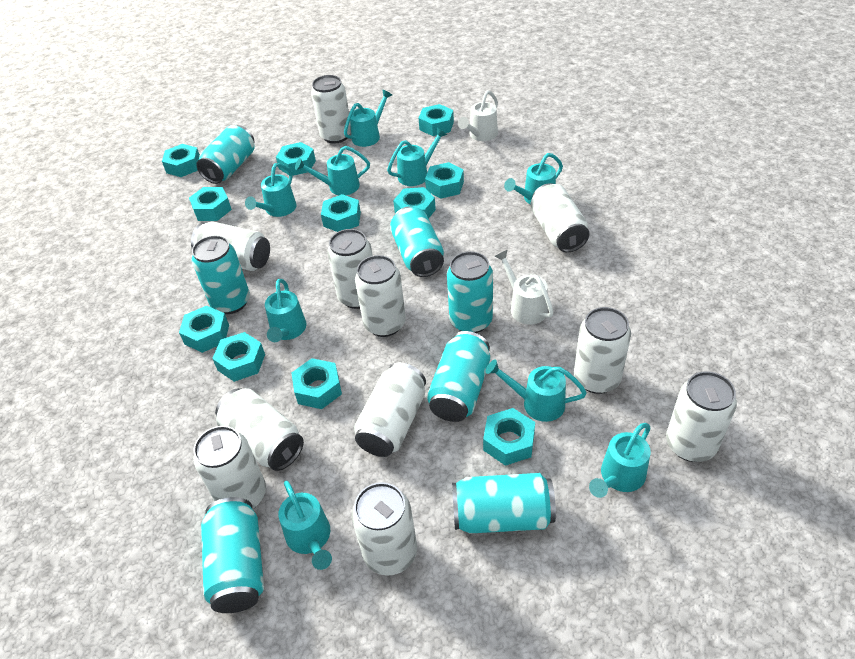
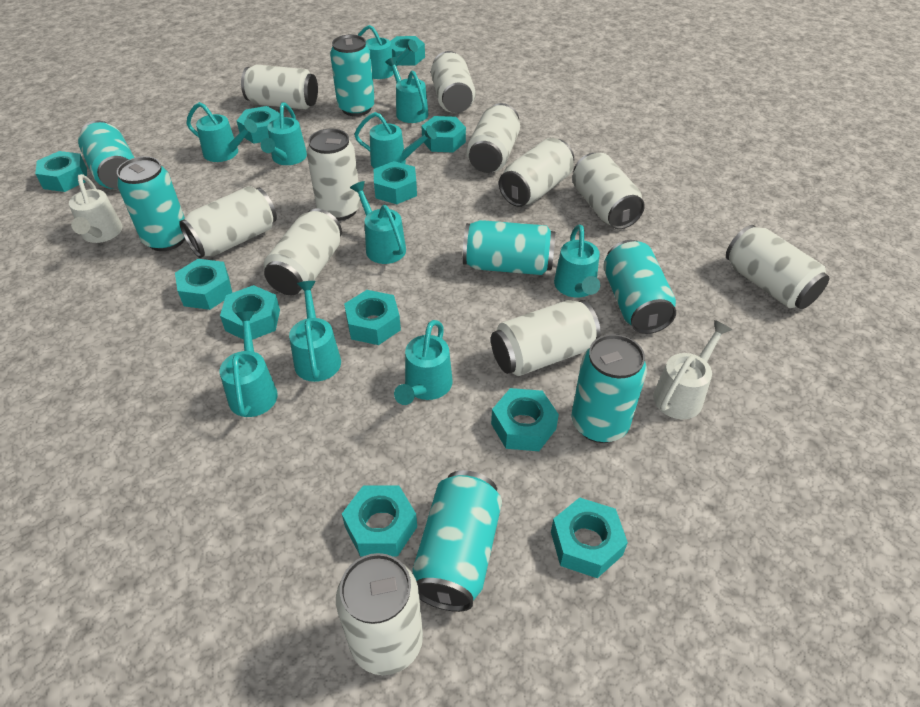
turquoise watering can: 9 -> 10

